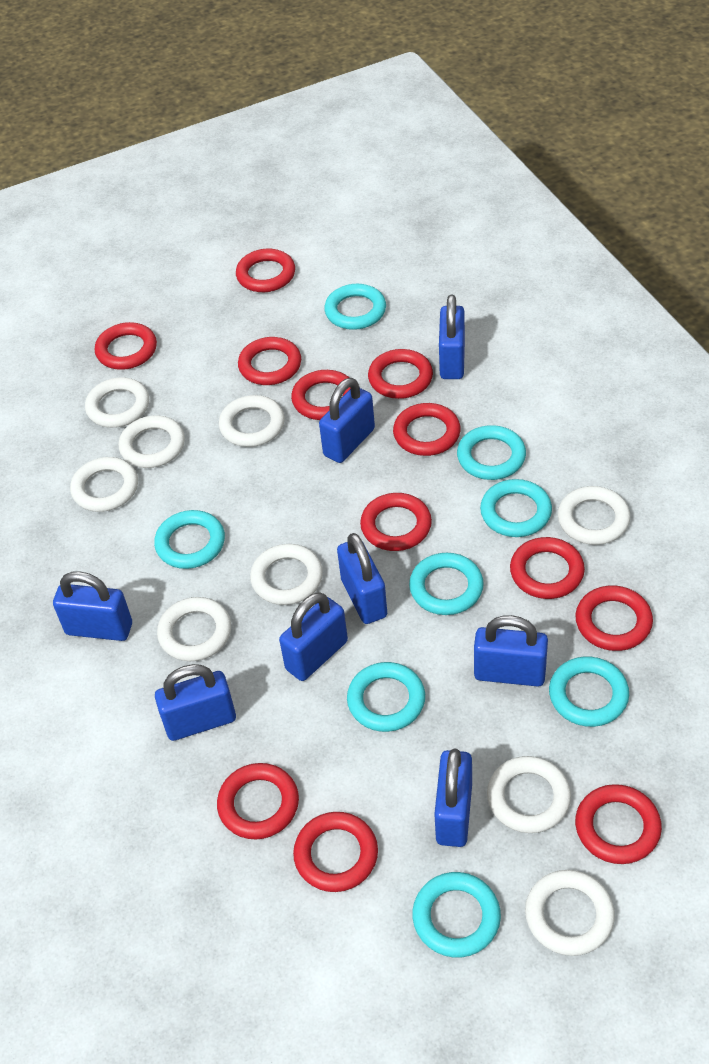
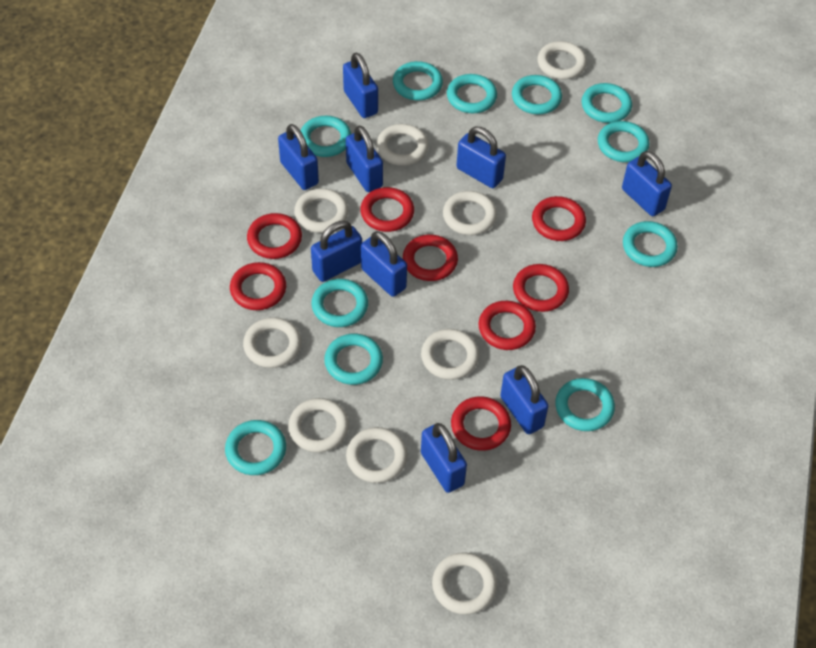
blue padlock: 8 -> 9
red ring: 12 -> 8
turquoise ring: 8 -> 11

